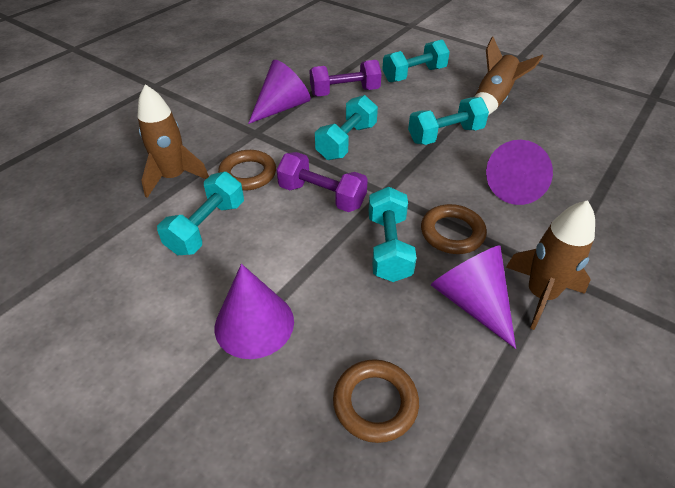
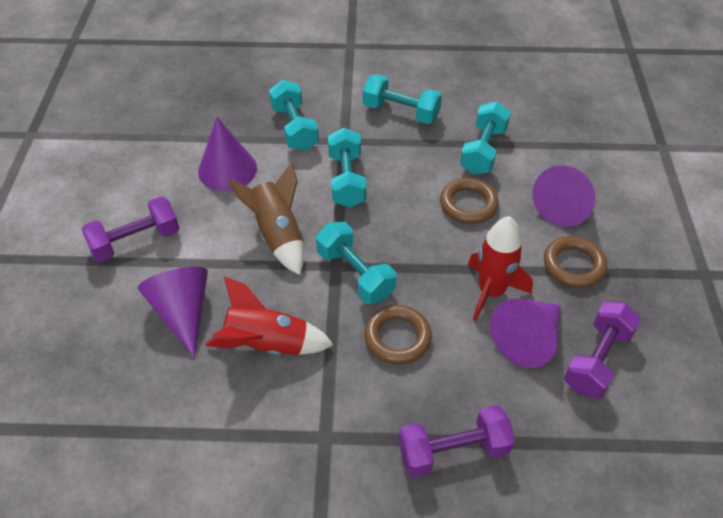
brown rocket: 3 -> 1
purple dumbbell: 2 -> 3
red rocket: 0 -> 2

